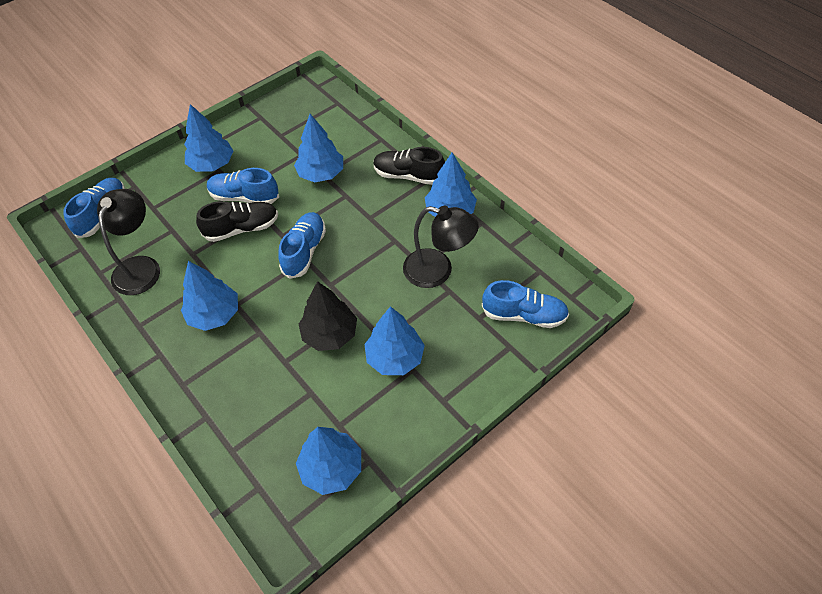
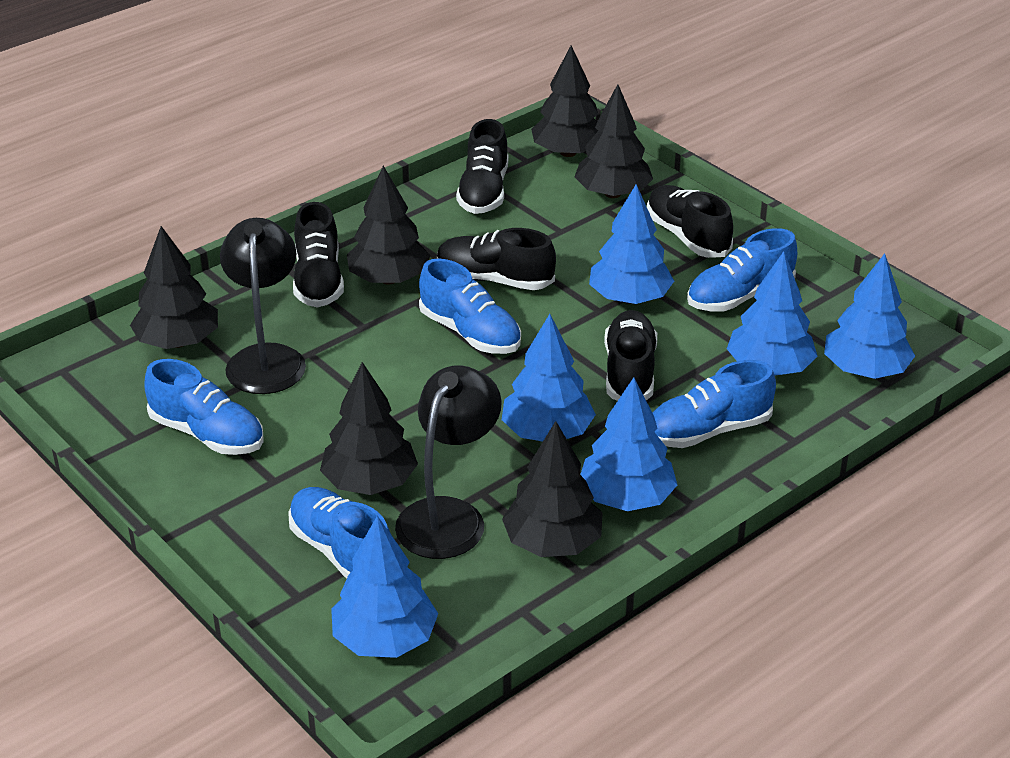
black shoe: 2 -> 5
black tree: 1 -> 6
blue shoe: 4 -> 5

